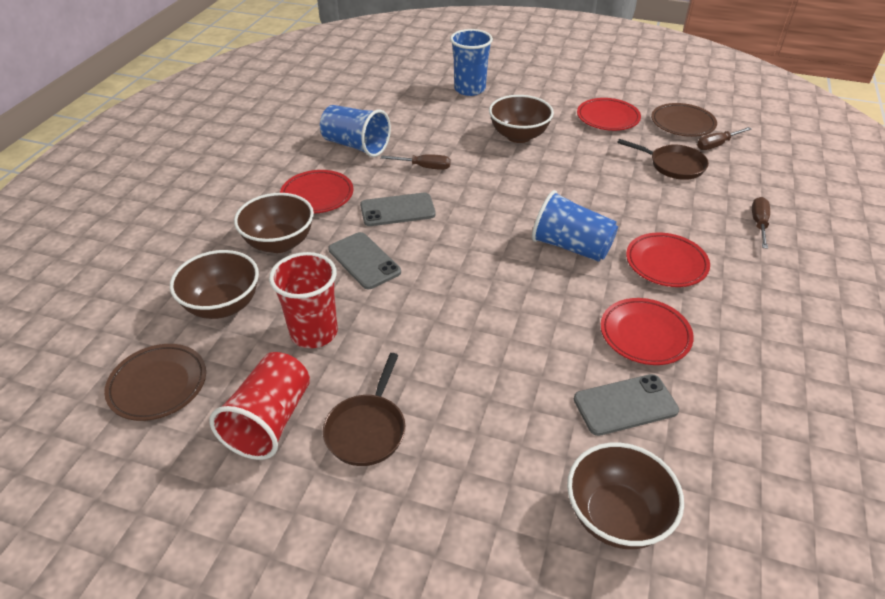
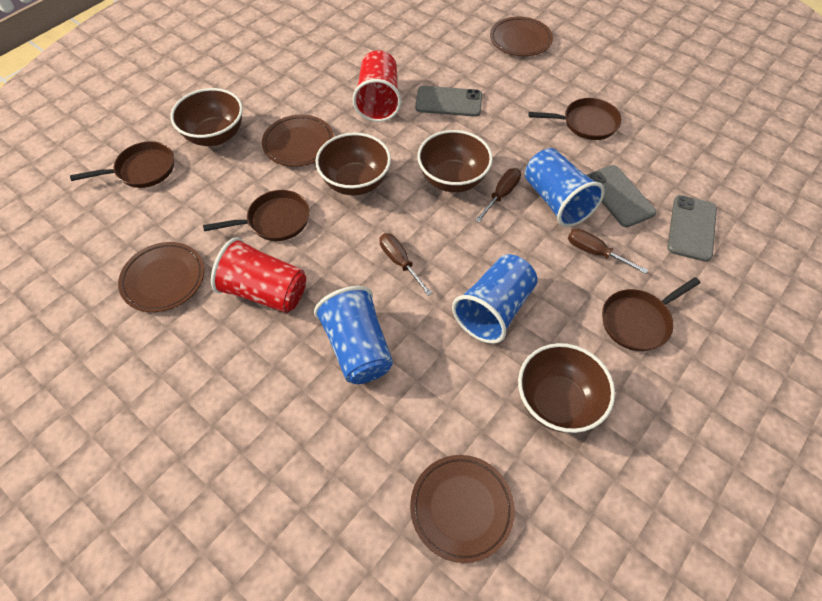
brown pan: 2 -> 4
brown plate: 2 -> 4
red plate: 4 -> 0

